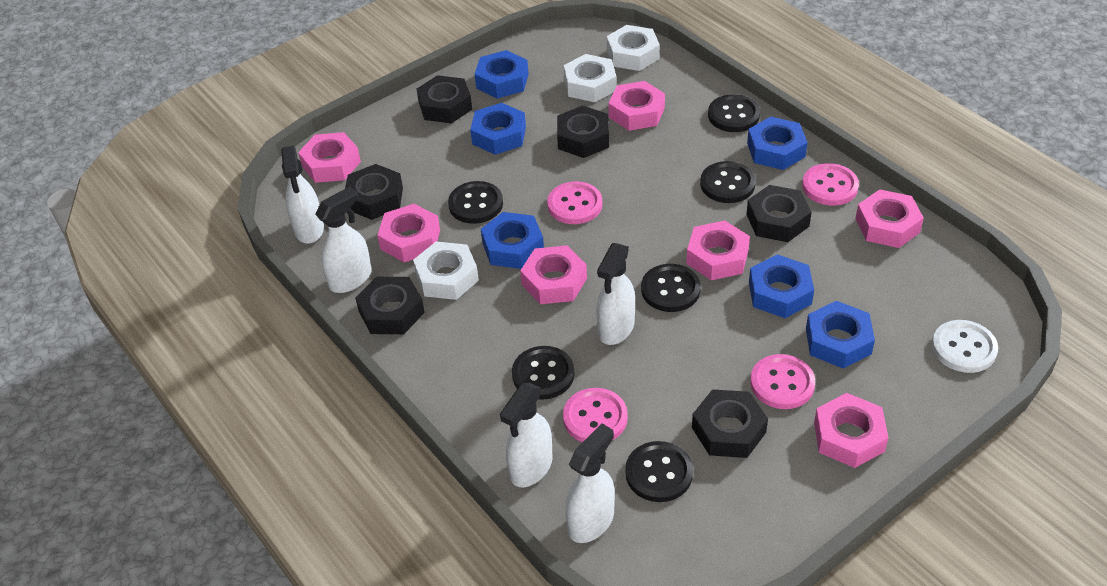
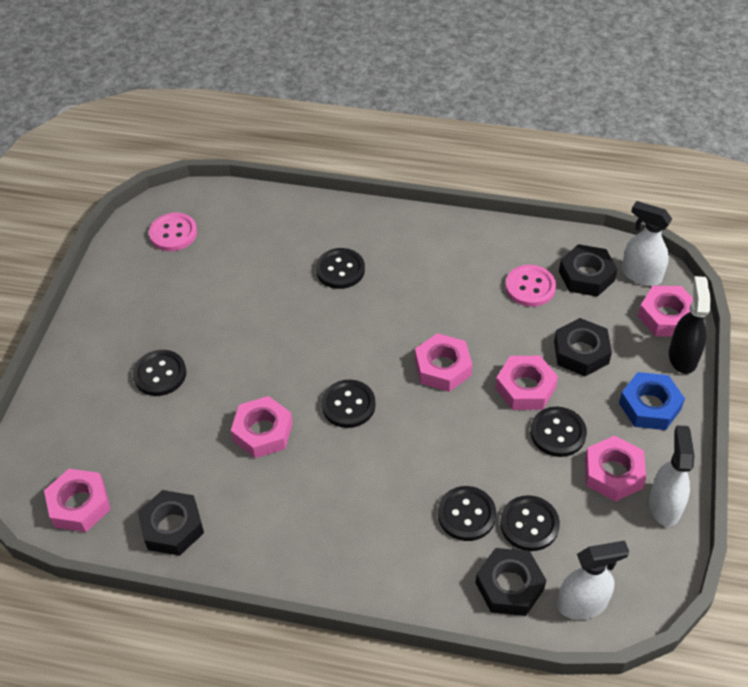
black nut: 6 -> 4
black spray bottle: 0 -> 1
blue nut: 6 -> 1
pink button: 4 -> 2
pink nut: 7 -> 6
white button: 1 -> 0
white nut: 3 -> 0
white spray bottle: 5 -> 3

